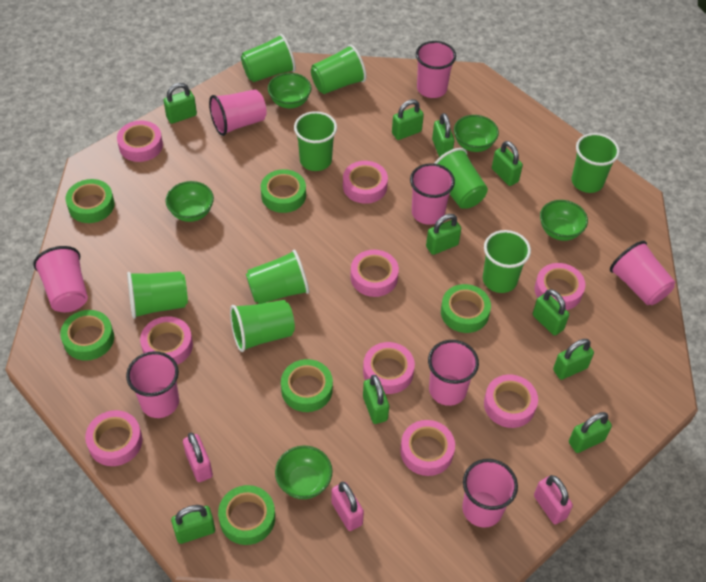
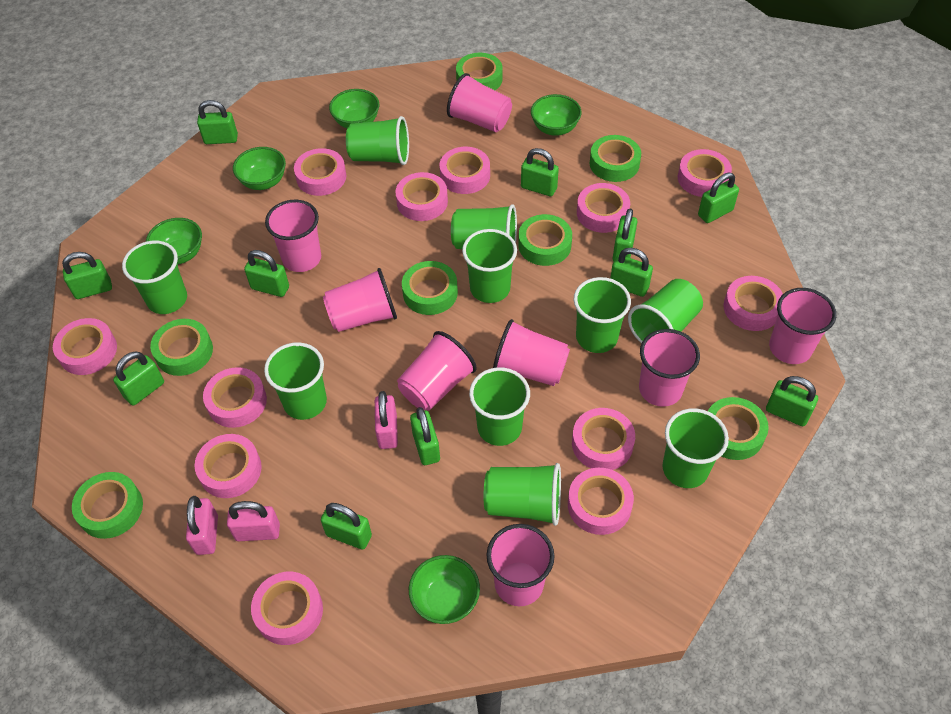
green cup: 9 -> 10
green padlock: 10 -> 11
green tape: 6 -> 7
pink tape: 9 -> 12

